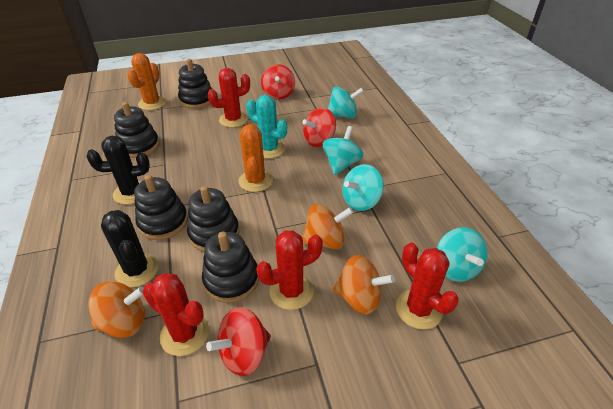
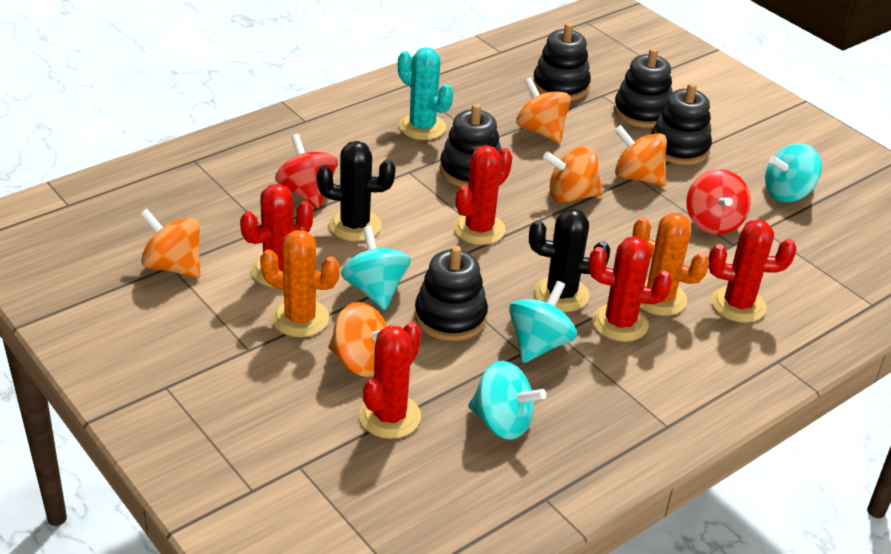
orange spinning top: 3 -> 5
red cactus: 4 -> 5
red spinning top: 3 -> 2

